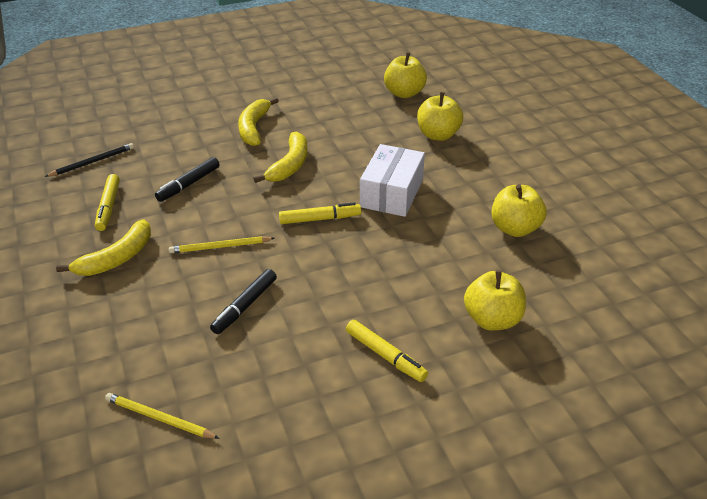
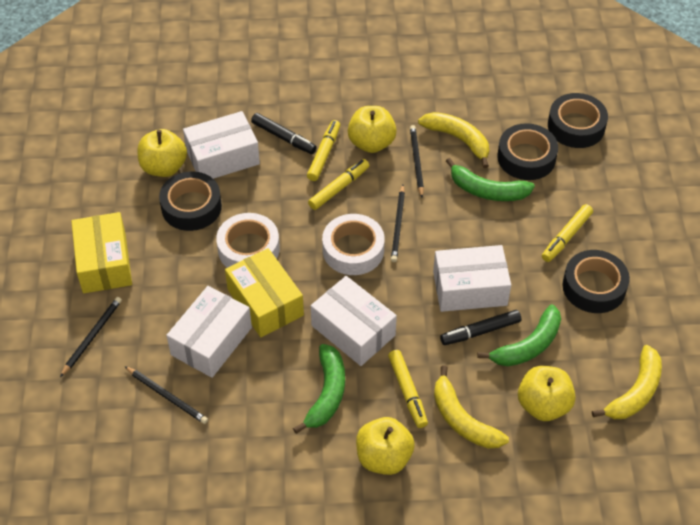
black pencil: 1 -> 4
black tape: 0 -> 4
green banana: 0 -> 3
white box: 1 -> 4
white tape: 0 -> 2
yellow box: 0 -> 2
yellow marker: 3 -> 4
yellow pencil: 2 -> 0

